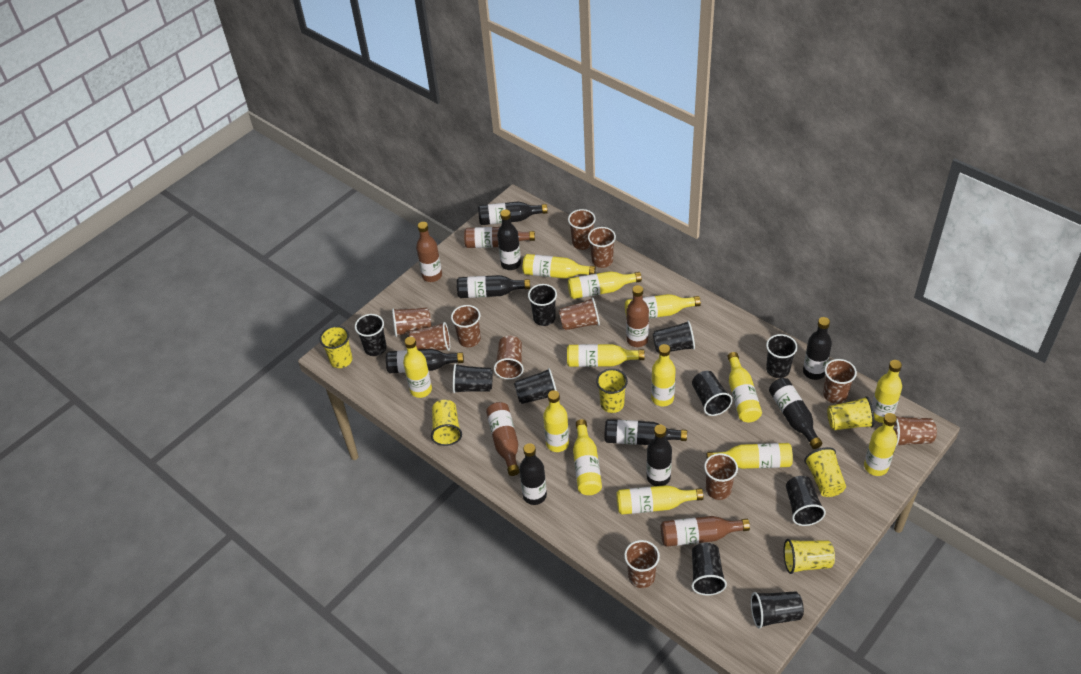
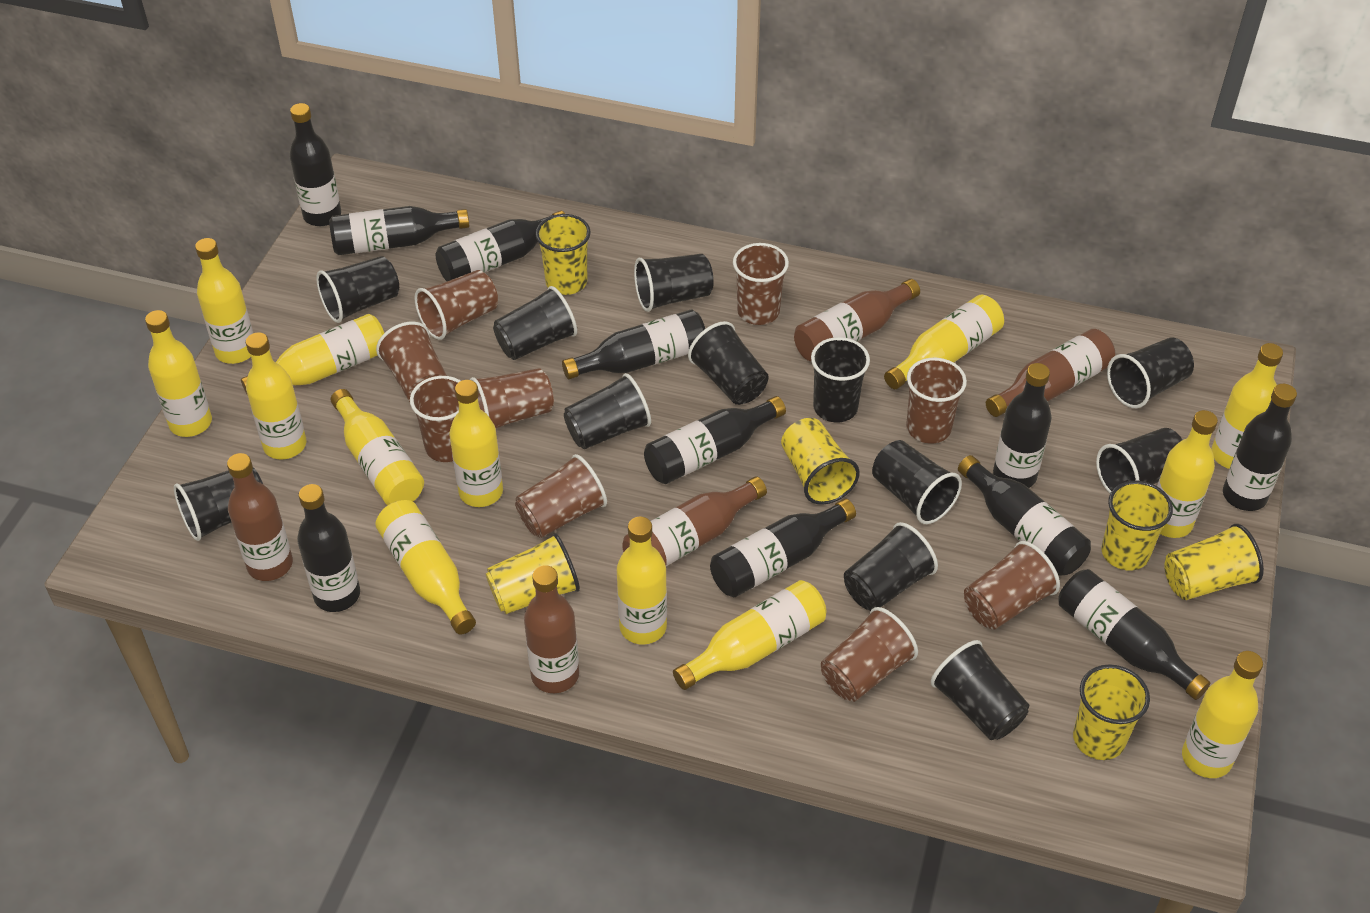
black bottle: 9 -> 11
black cup: 10 -> 12
brown cup: 11 -> 9

